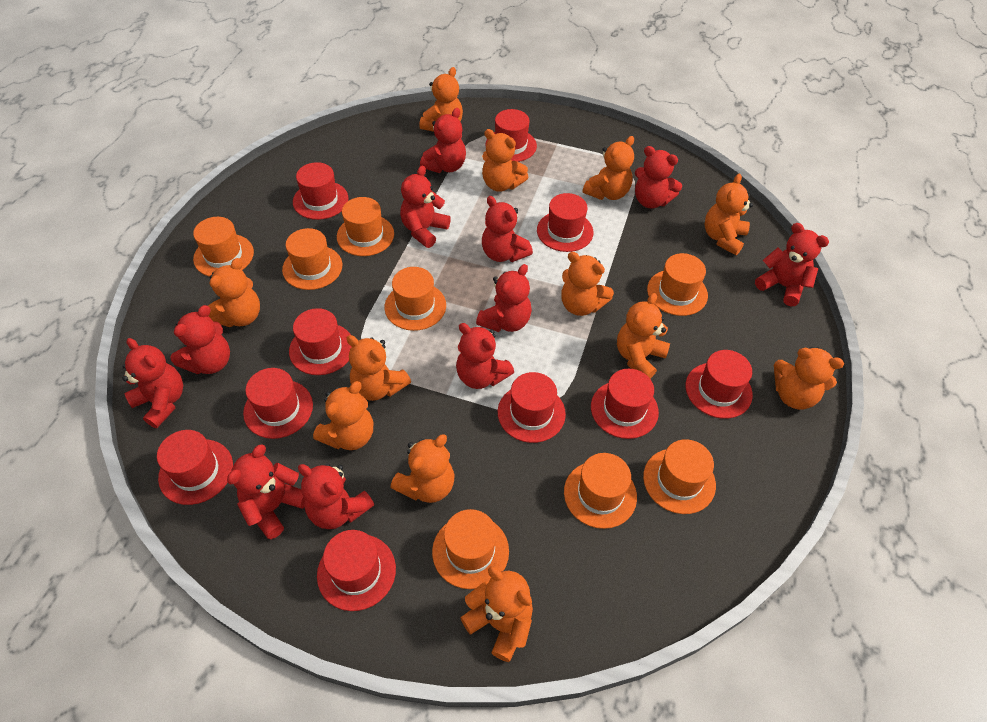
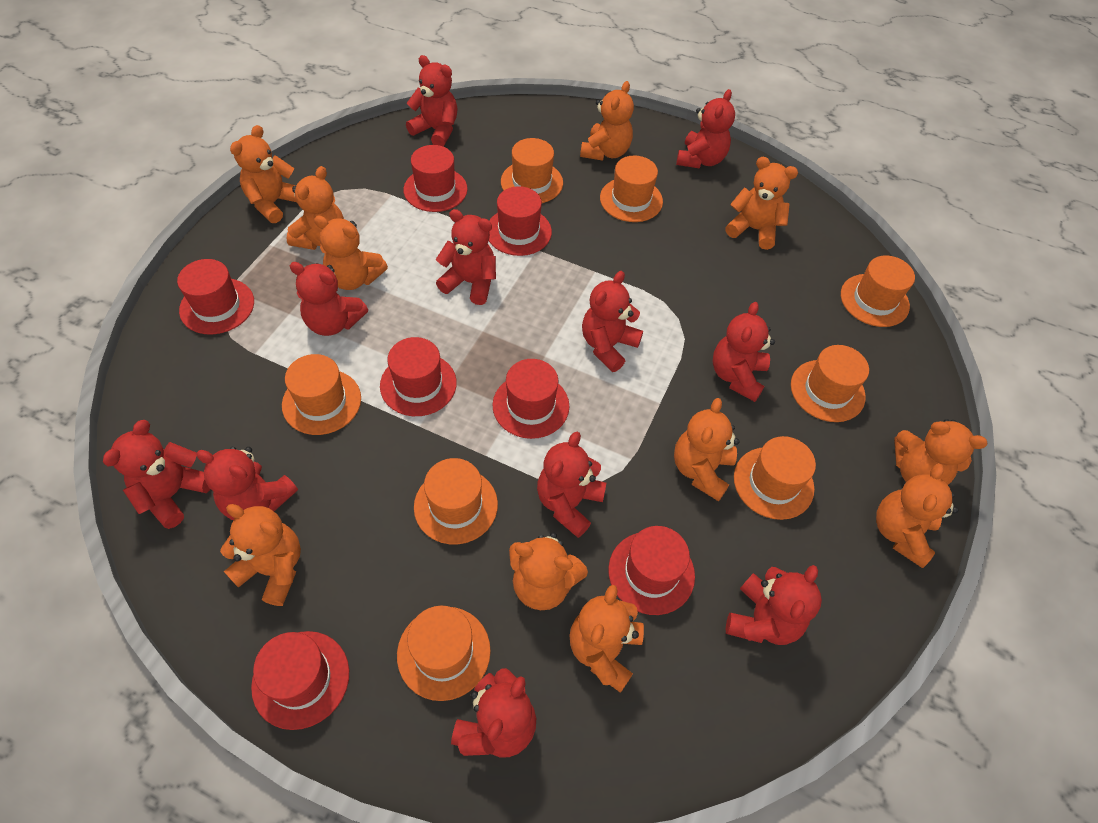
orange teddy bear: 12 -> 11
red hat: 10 -> 7

